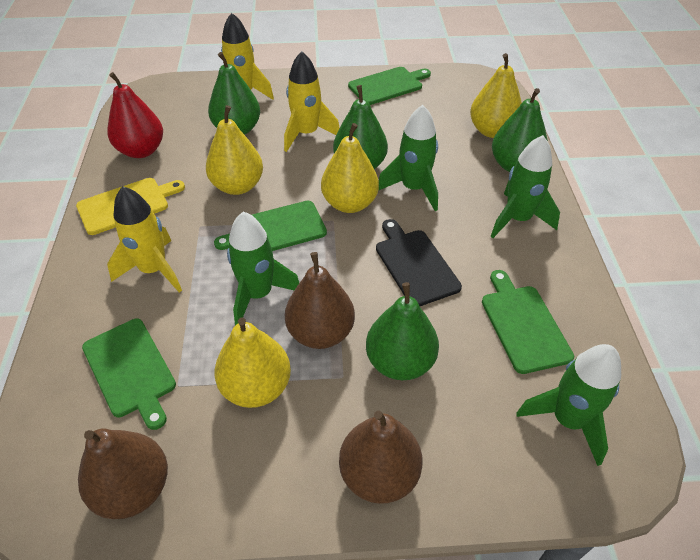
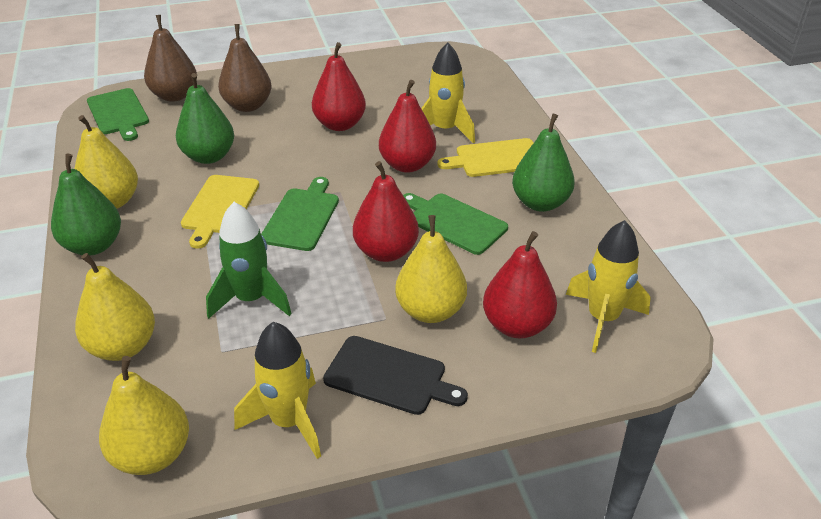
brown pear: 3 -> 2
green cutting board: 4 -> 3
green pear: 4 -> 3
green rocket: 4 -> 1
red pear: 1 -> 4
yellow cutting board: 1 -> 2

